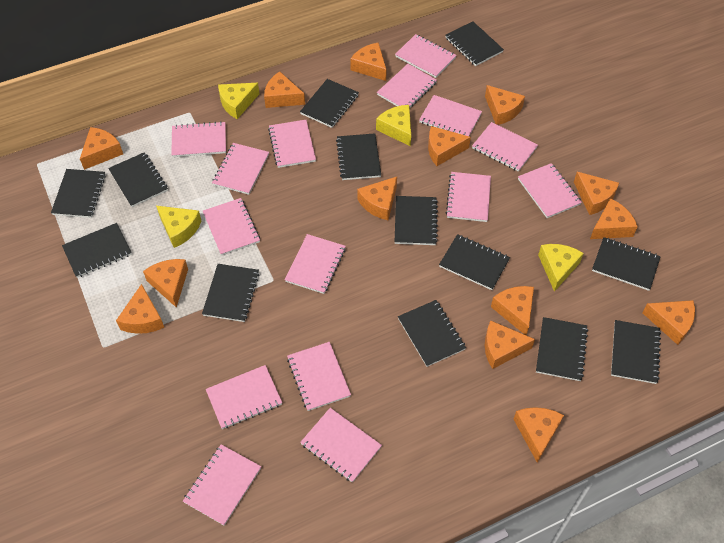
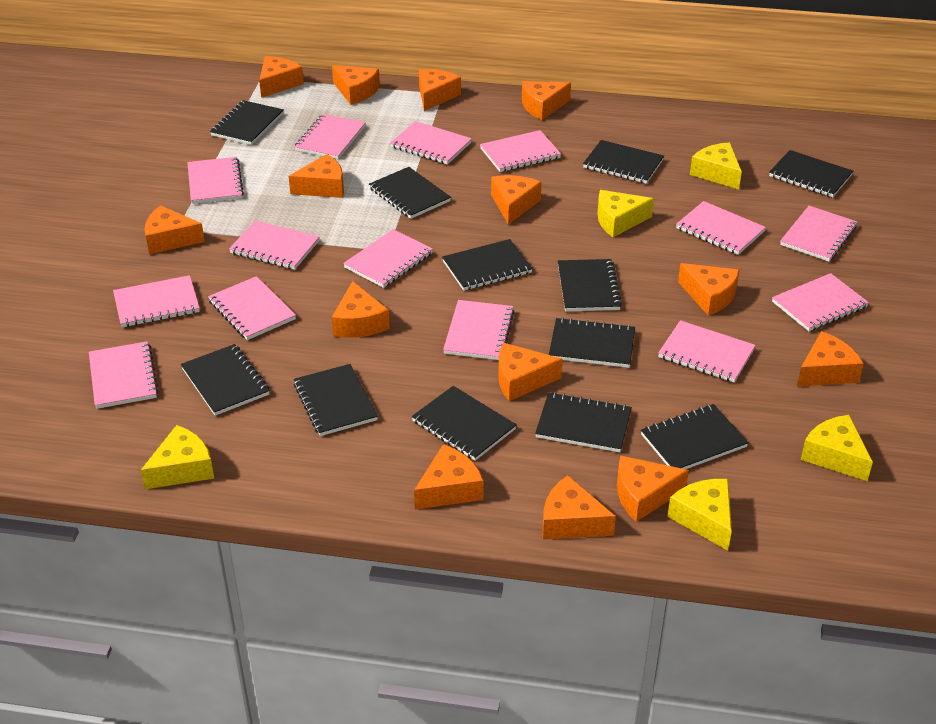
black notebook: 13 -> 12
pink notebook: 15 -> 14
yellow cheese: 4 -> 5

